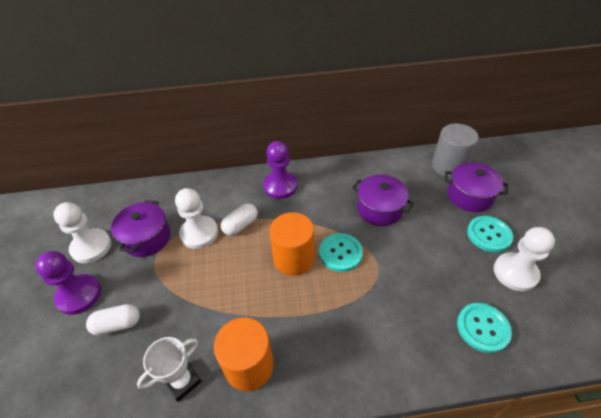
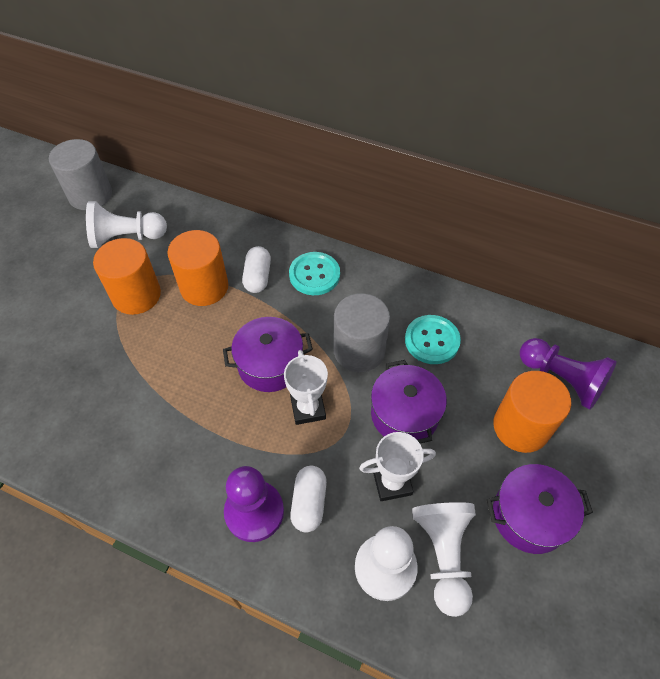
grey cylinder: 1 -> 2
orange cylinder: 2 -> 3
turquoise button: 3 -> 2
white trophy: 1 -> 2

